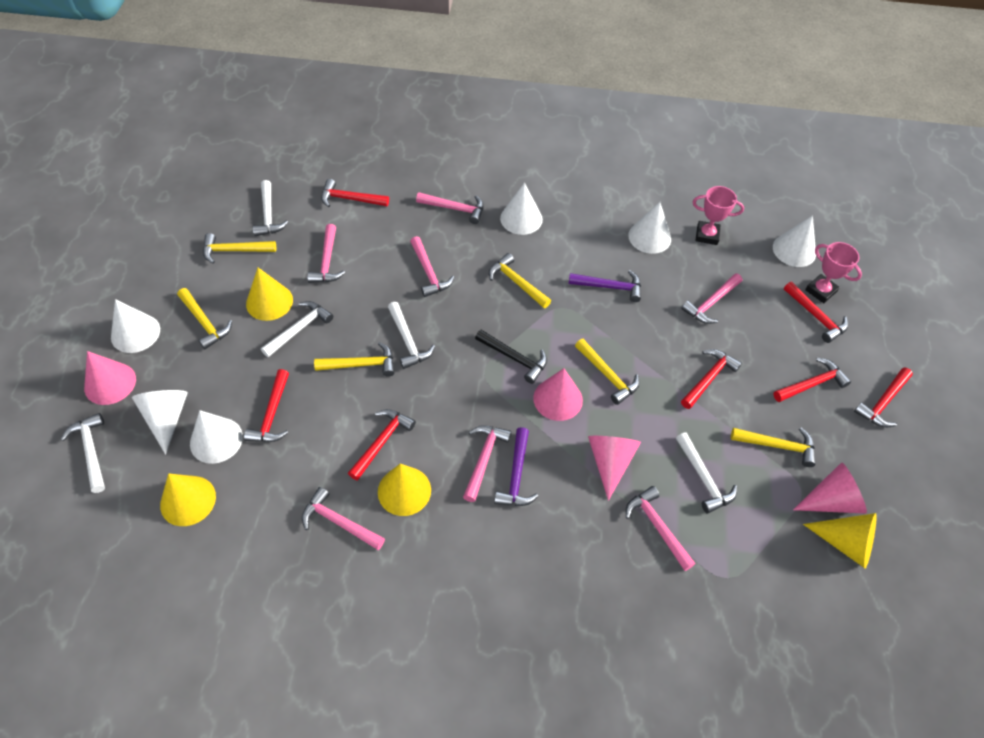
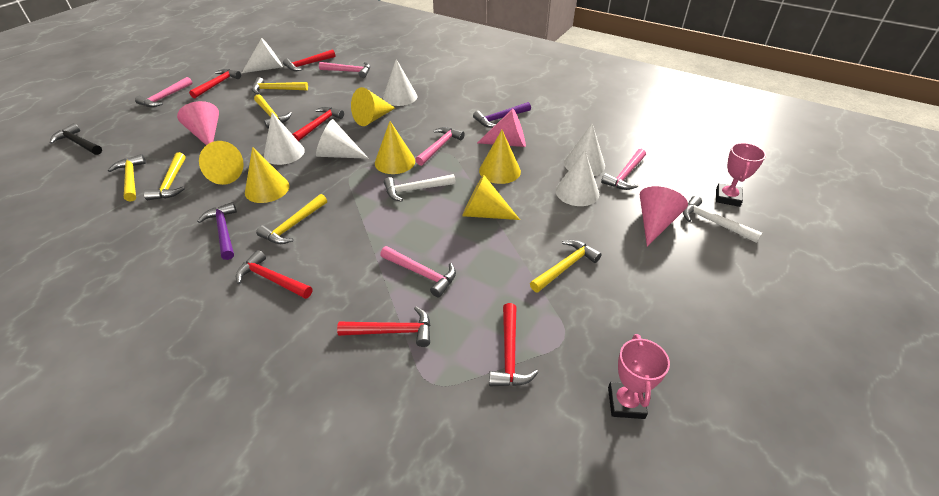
pink cone: 4 -> 3
pink hammer: 7 -> 5
red hammer: 7 -> 6
white hammer: 5 -> 2
yellow cone: 4 -> 6

